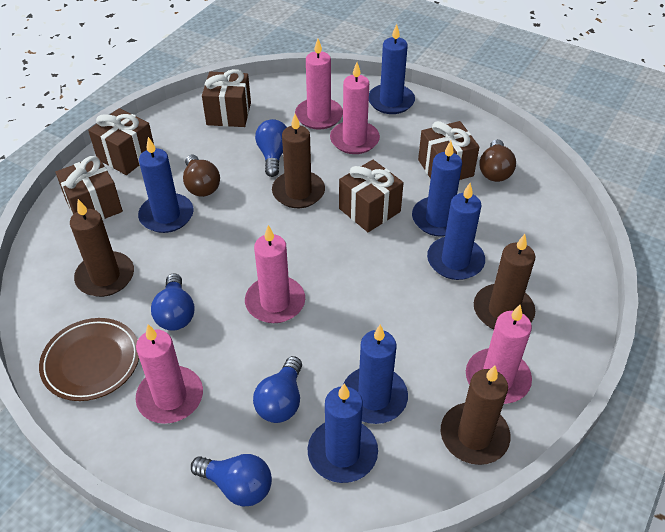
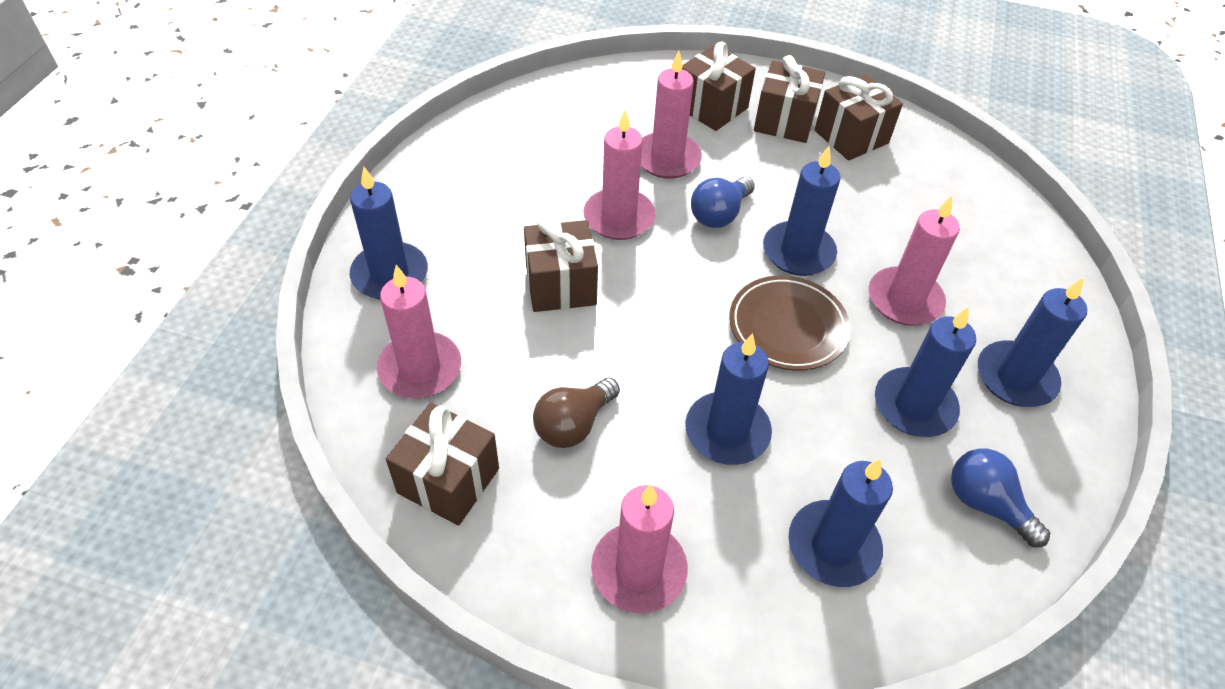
blue light bulb: 4 -> 2
brown candle: 4 -> 0
brown light bulb: 2 -> 1

